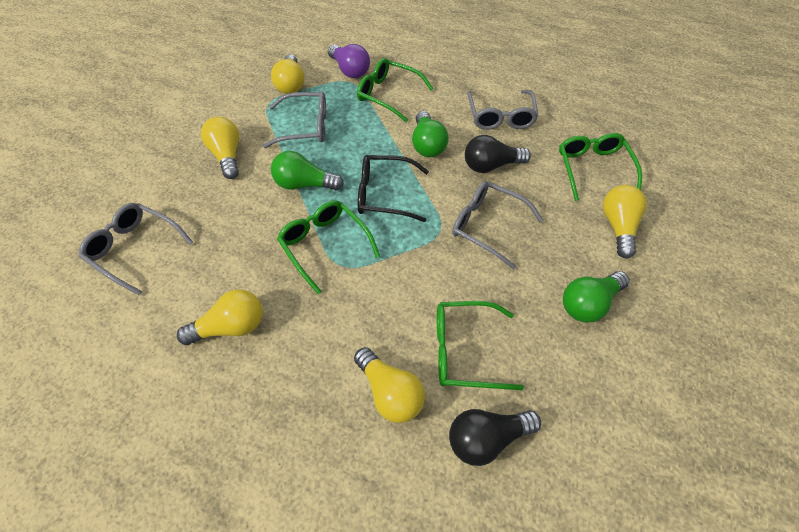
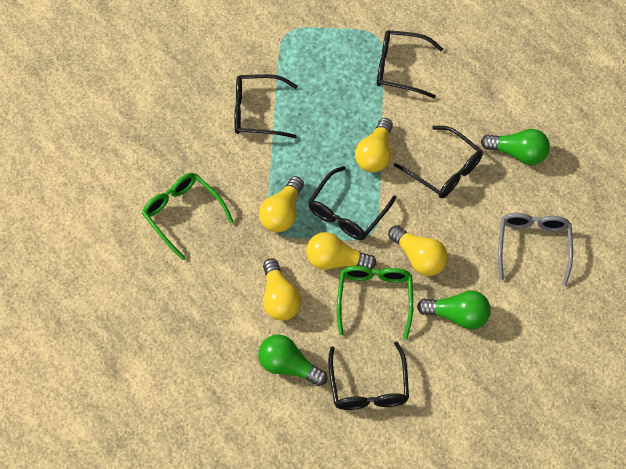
black glasses: 1 -> 5
black light bulb: 2 -> 0
green glasses: 4 -> 2
grey glasses: 4 -> 1
purple light bulb: 1 -> 0

